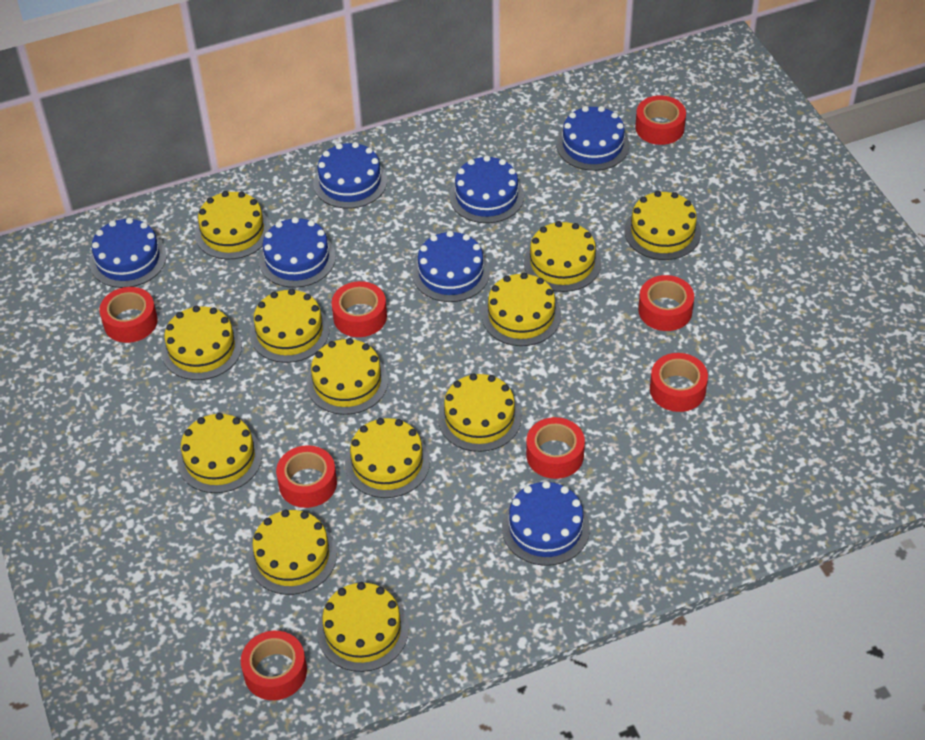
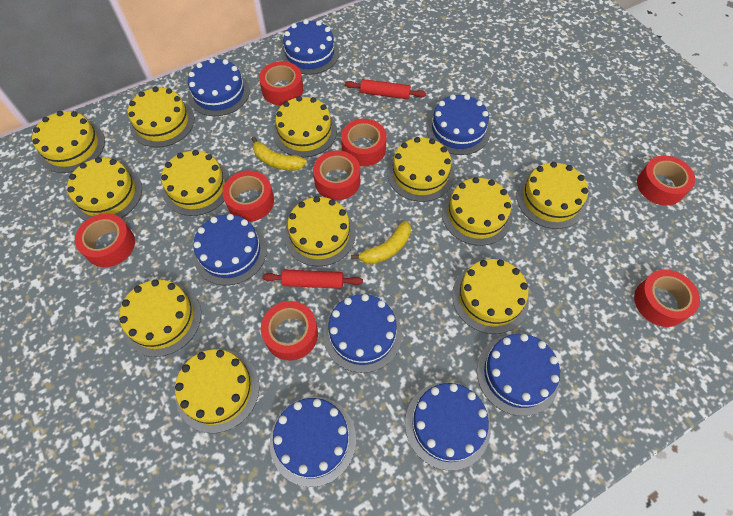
blue cake: 7 -> 8
red rolling pin: 0 -> 2
yellow banana: 0 -> 2

